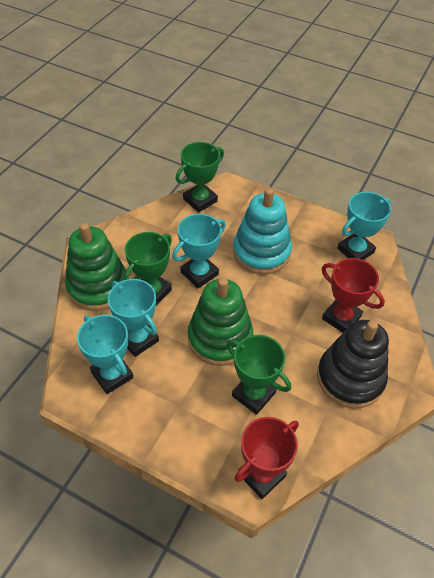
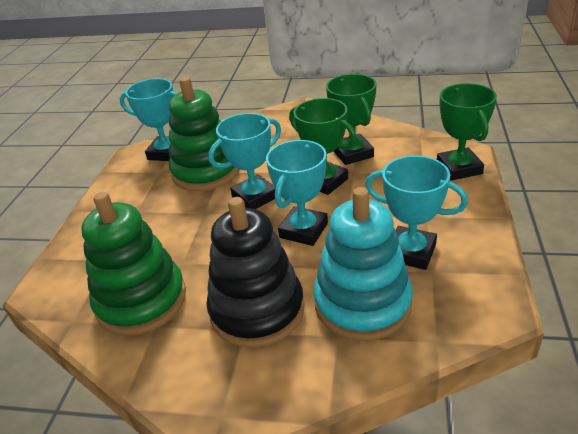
red trophy: 2 -> 0

